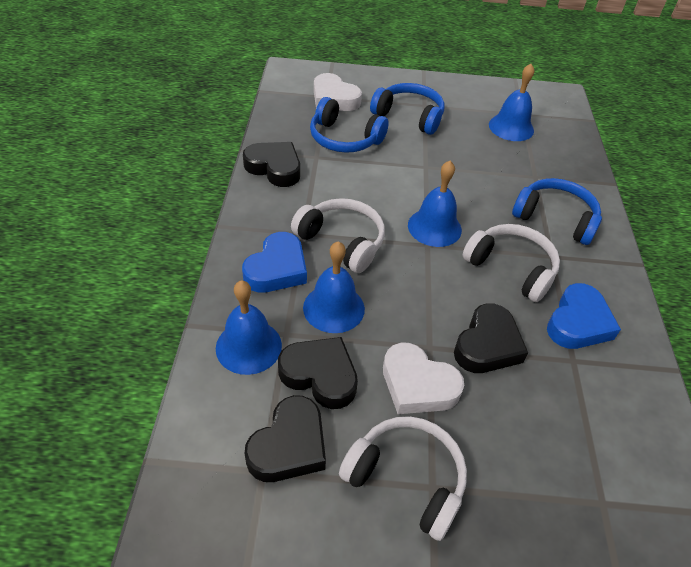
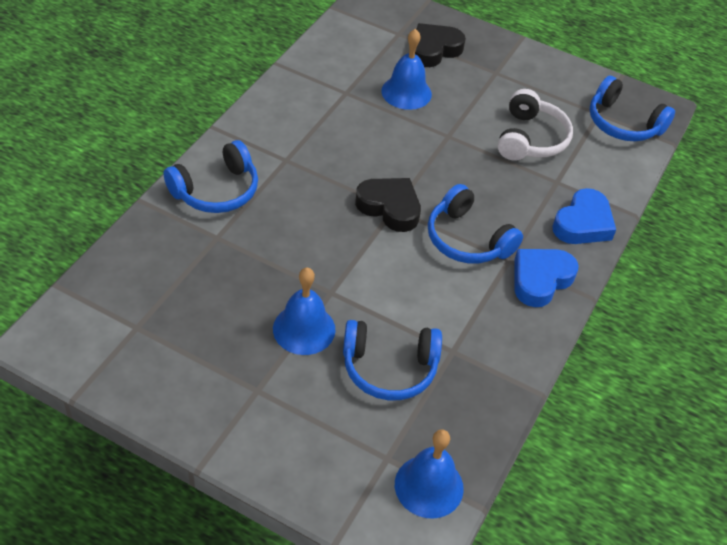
black heart: 4 -> 2
blue bell: 4 -> 3
blue headphones: 3 -> 4
white headphones: 3 -> 1
white heart: 2 -> 0

